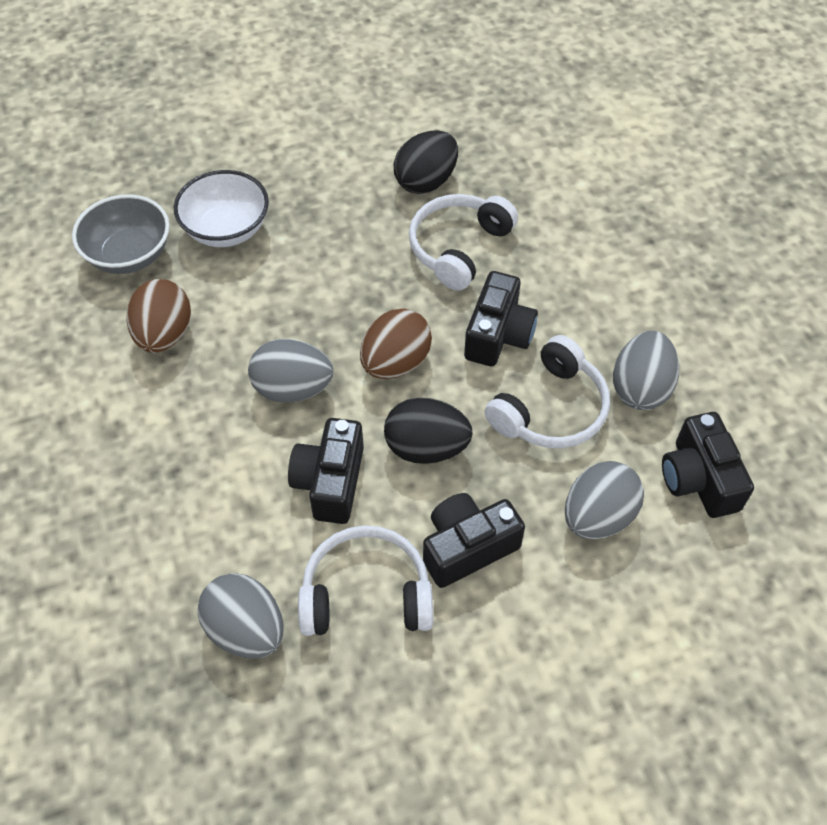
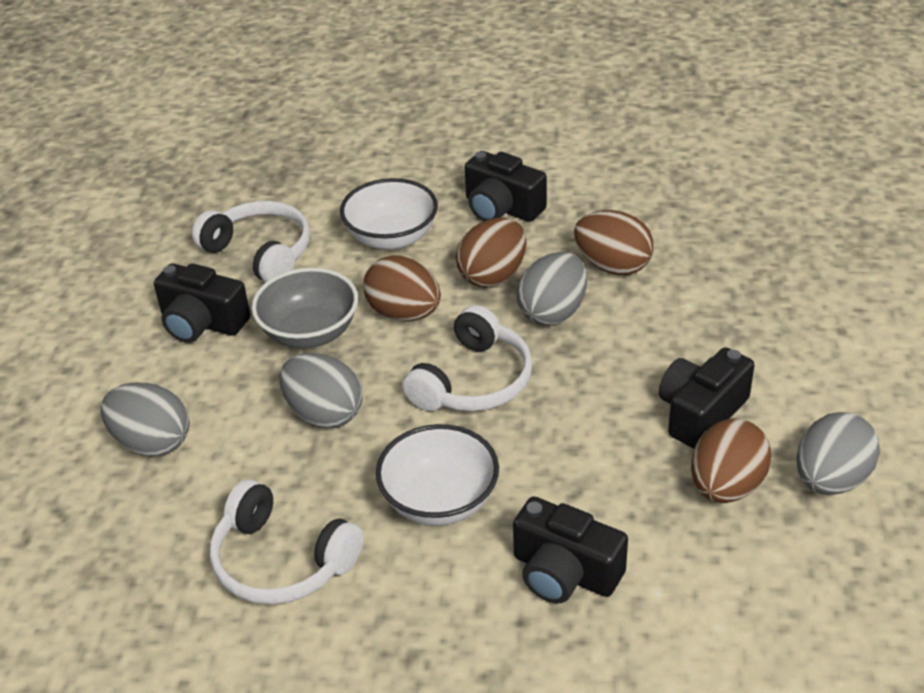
black egg: 2 -> 0
brown egg: 2 -> 4
white bowl: 1 -> 2

